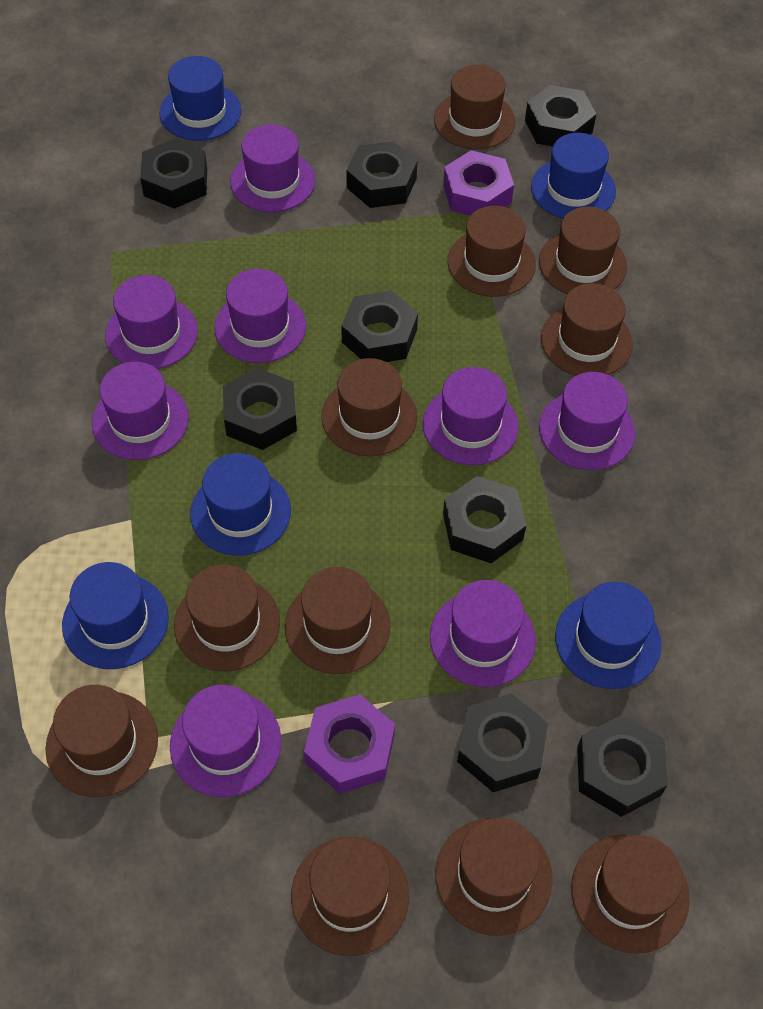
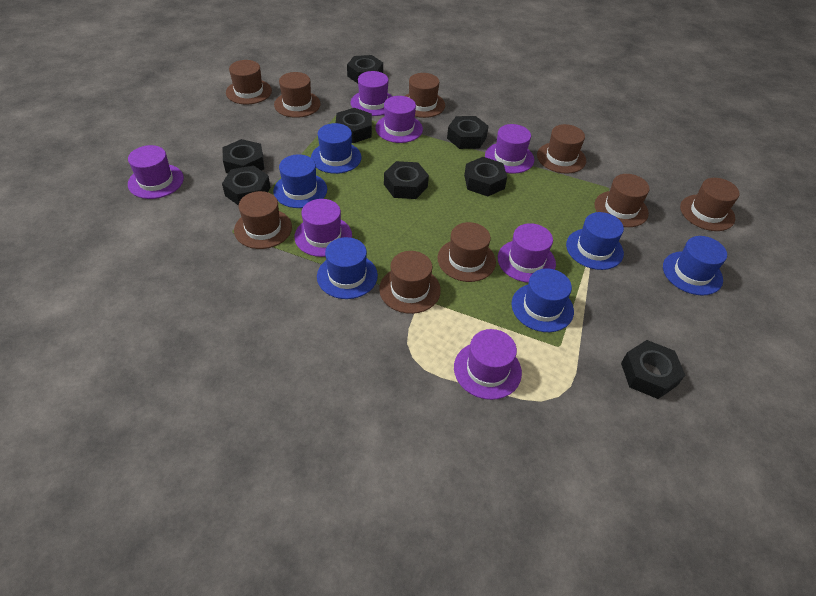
blue hat: 5 -> 6
brown hat: 11 -> 9
purple hat: 8 -> 7
purple nut: 2 -> 0

